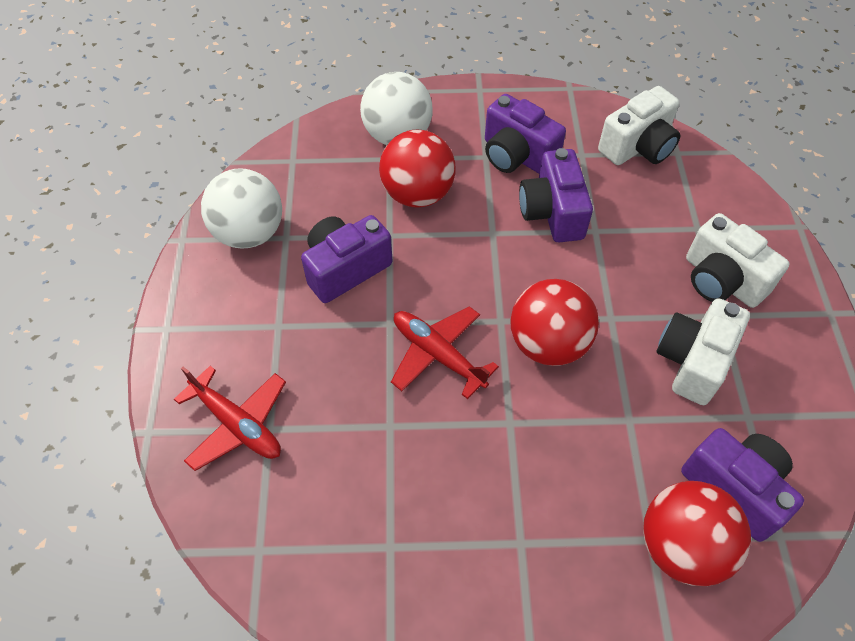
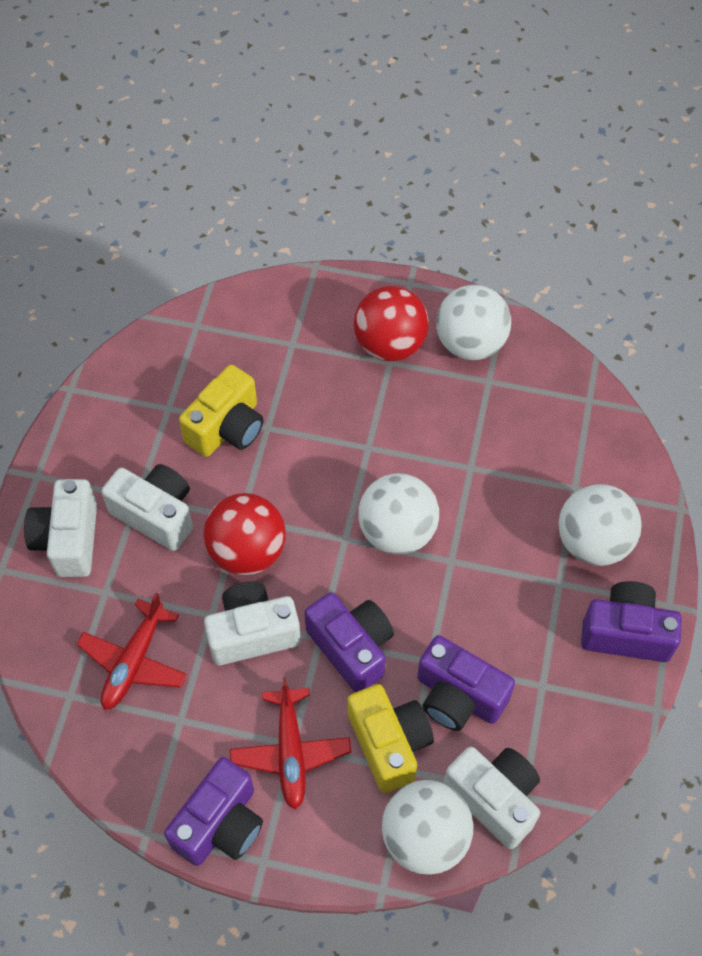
red ball: 3 -> 2
white ball: 2 -> 4
white camera: 3 -> 4
yellow camera: 0 -> 2

